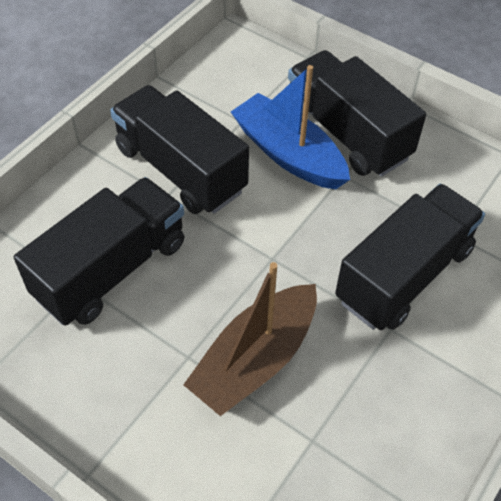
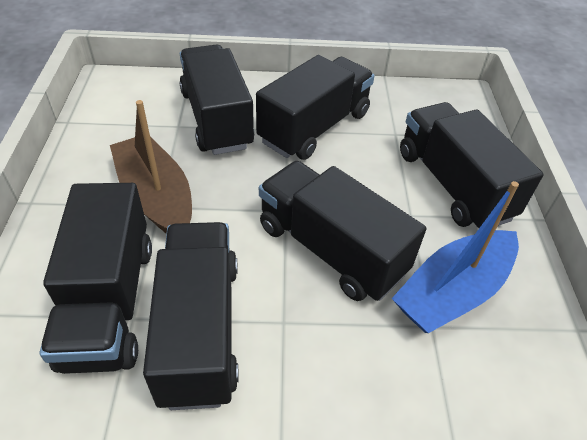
black truck: 4 -> 6

